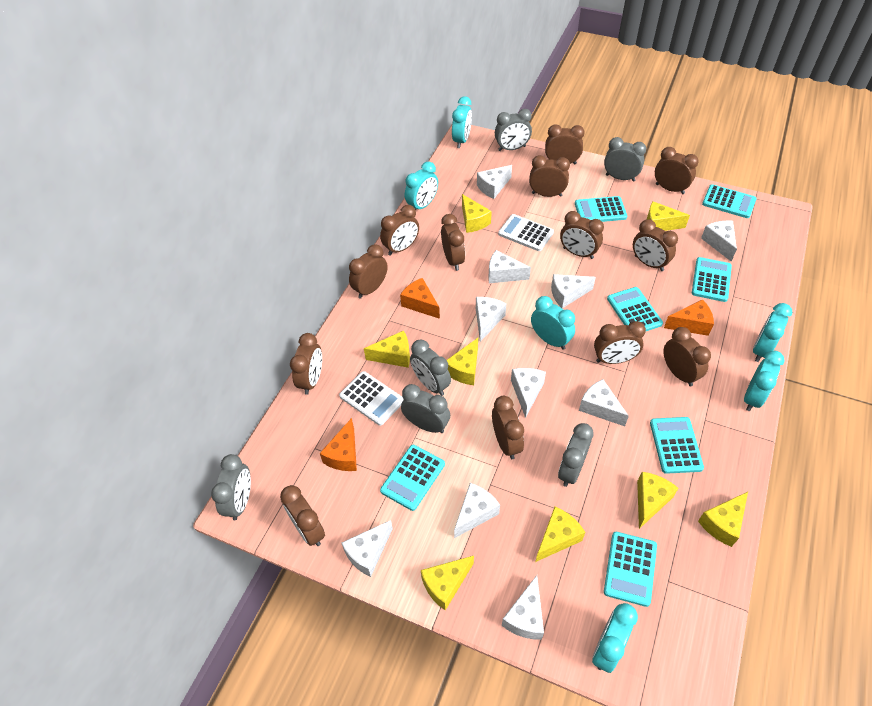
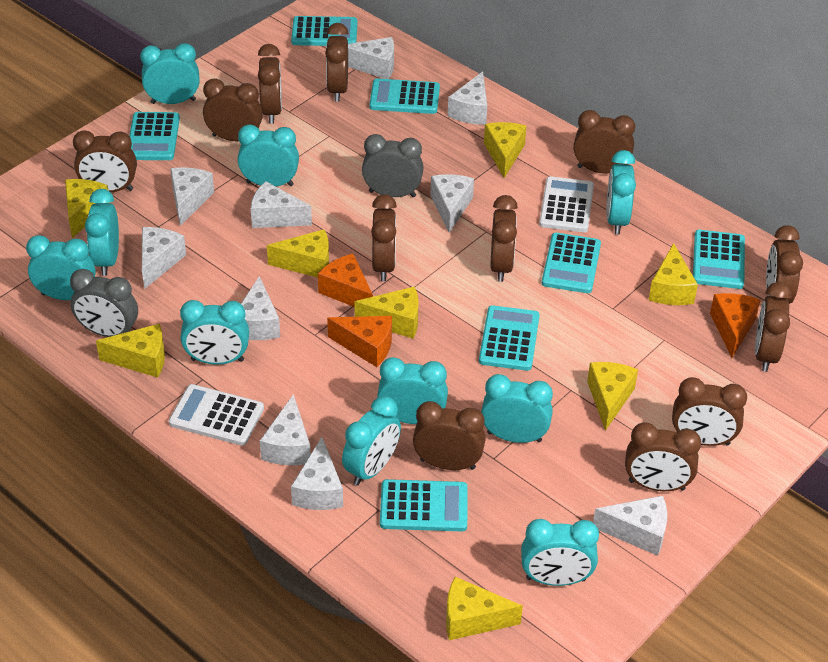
brown clock: 13 -> 12
grey clock: 6 -> 2
turquoise clock: 6 -> 10

